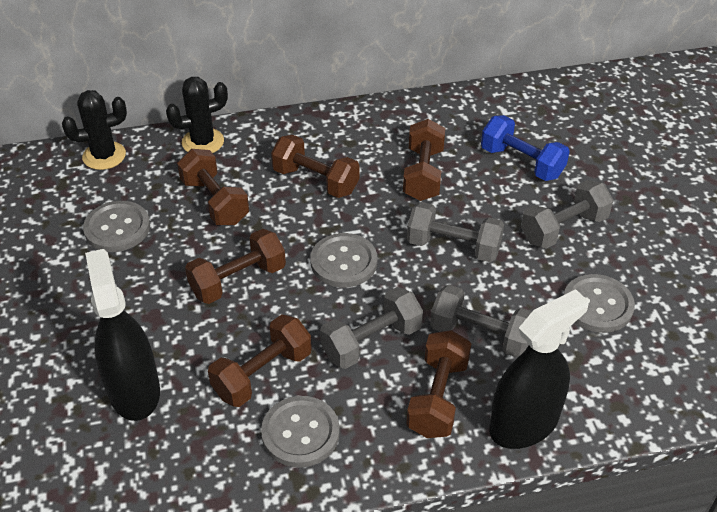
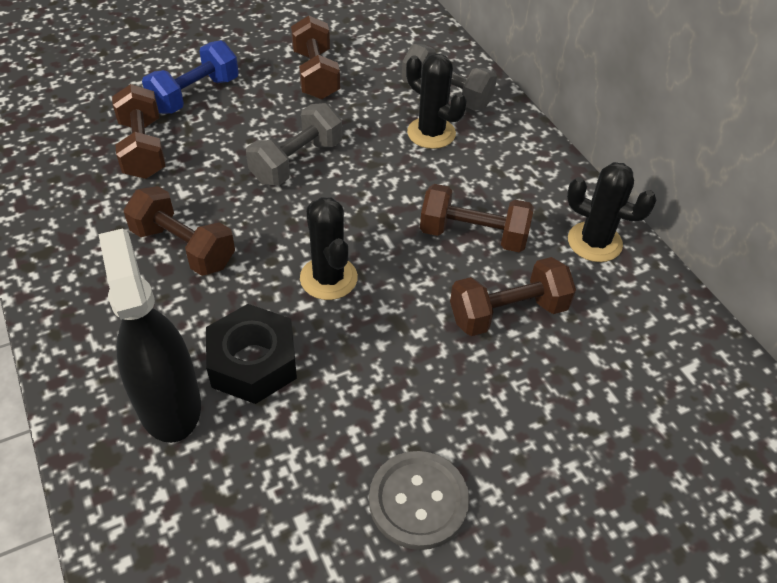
black cactus: 2 -> 3
black nut: 0 -> 1
black spray bottle: 2 -> 1
brown dumbbell: 6 -> 5
grey button: 4 -> 1
grey dumbbell: 4 -> 2

